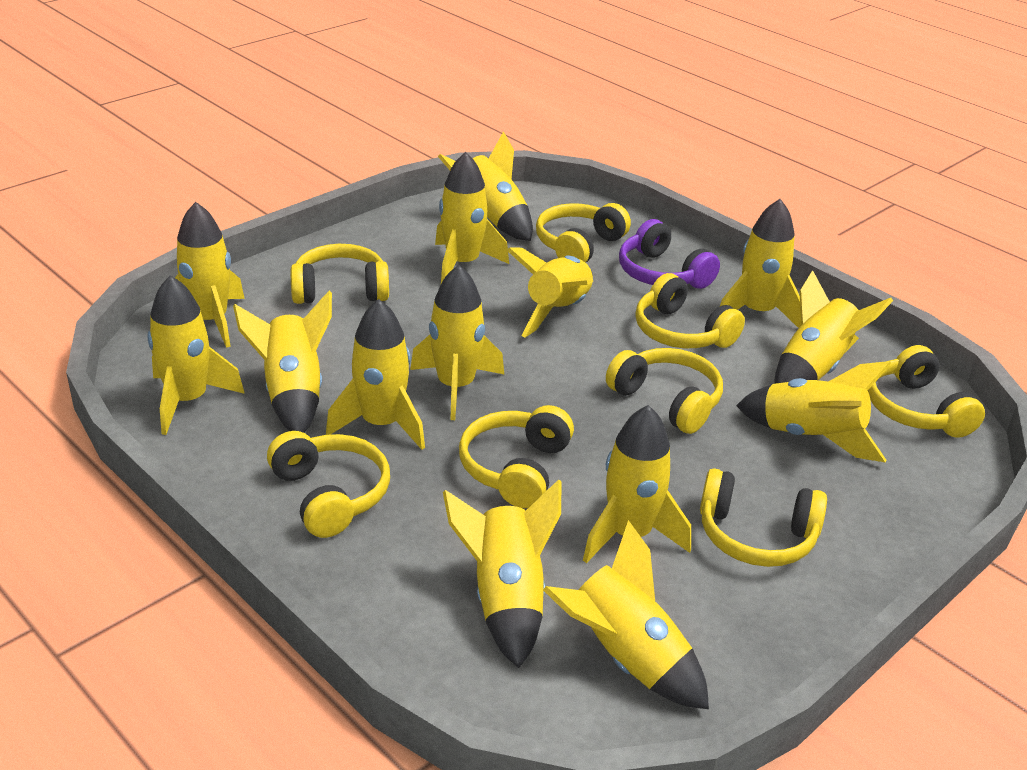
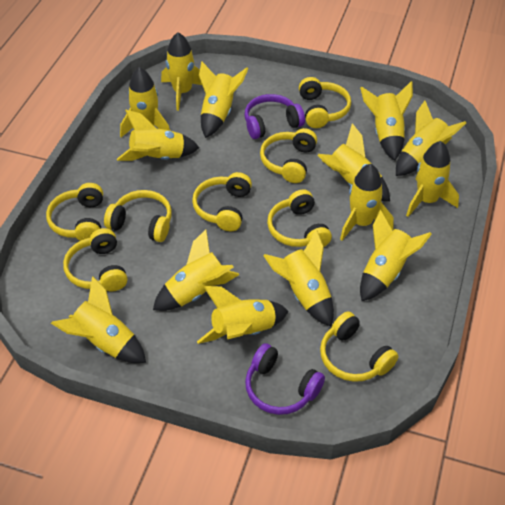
purple headphones: 1 -> 2

